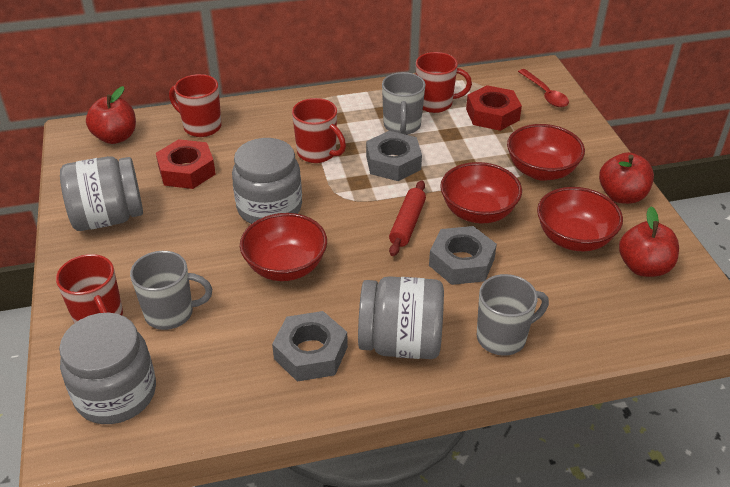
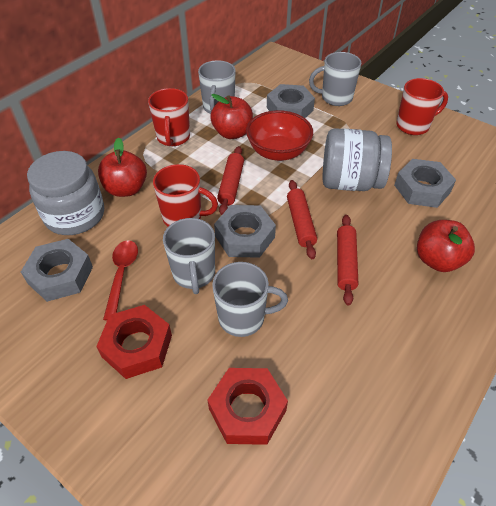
grey jar: 4 -> 2
grey mug: 3 -> 4
grey nut: 3 -> 4
red bowl: 4 -> 1
red mug: 4 -> 3
red rolling pin: 1 -> 3

